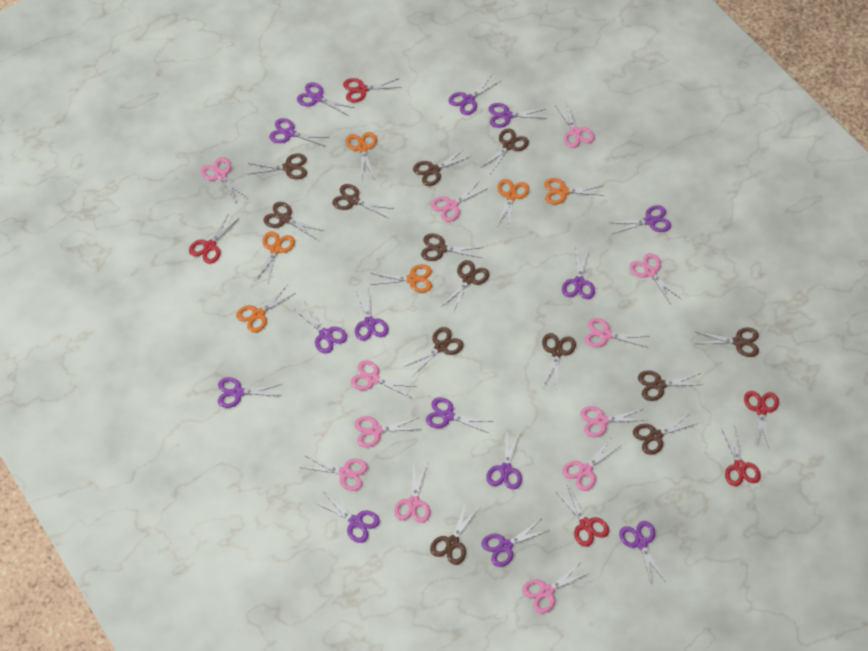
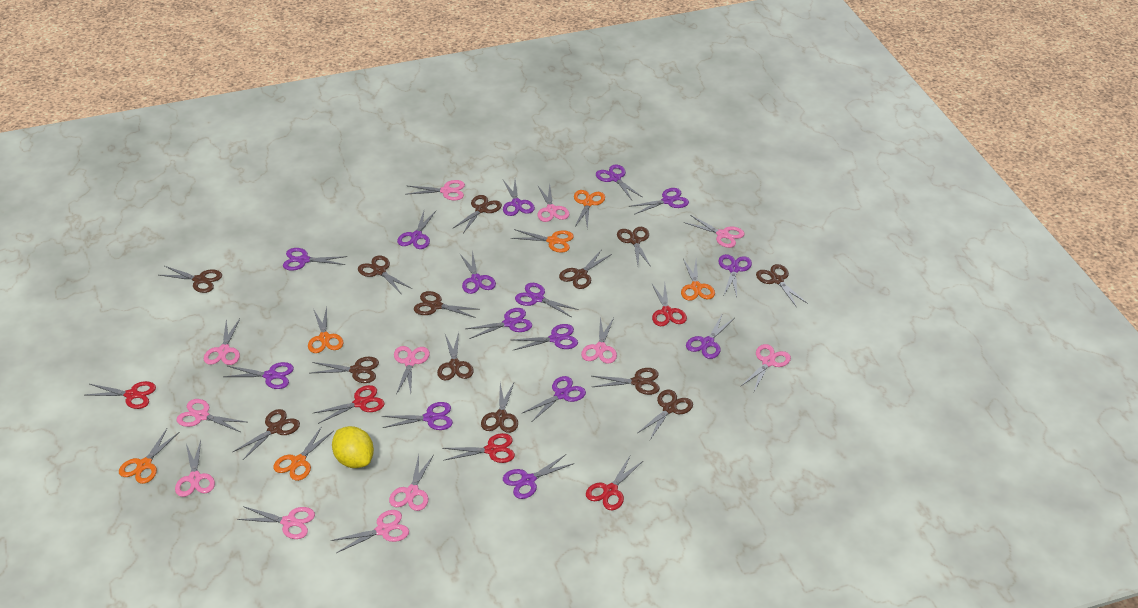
purple scissors: 14 -> 15
yellow lemon: 0 -> 1

